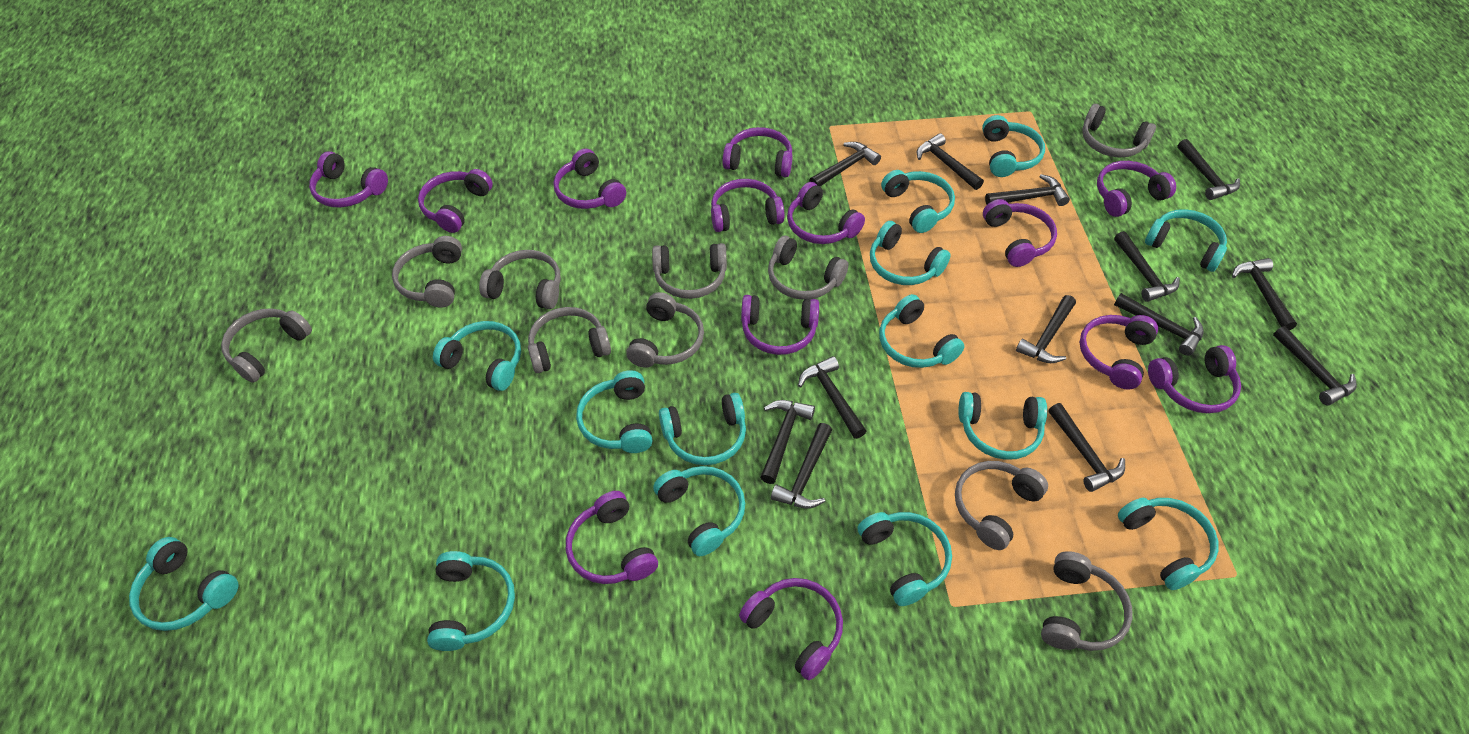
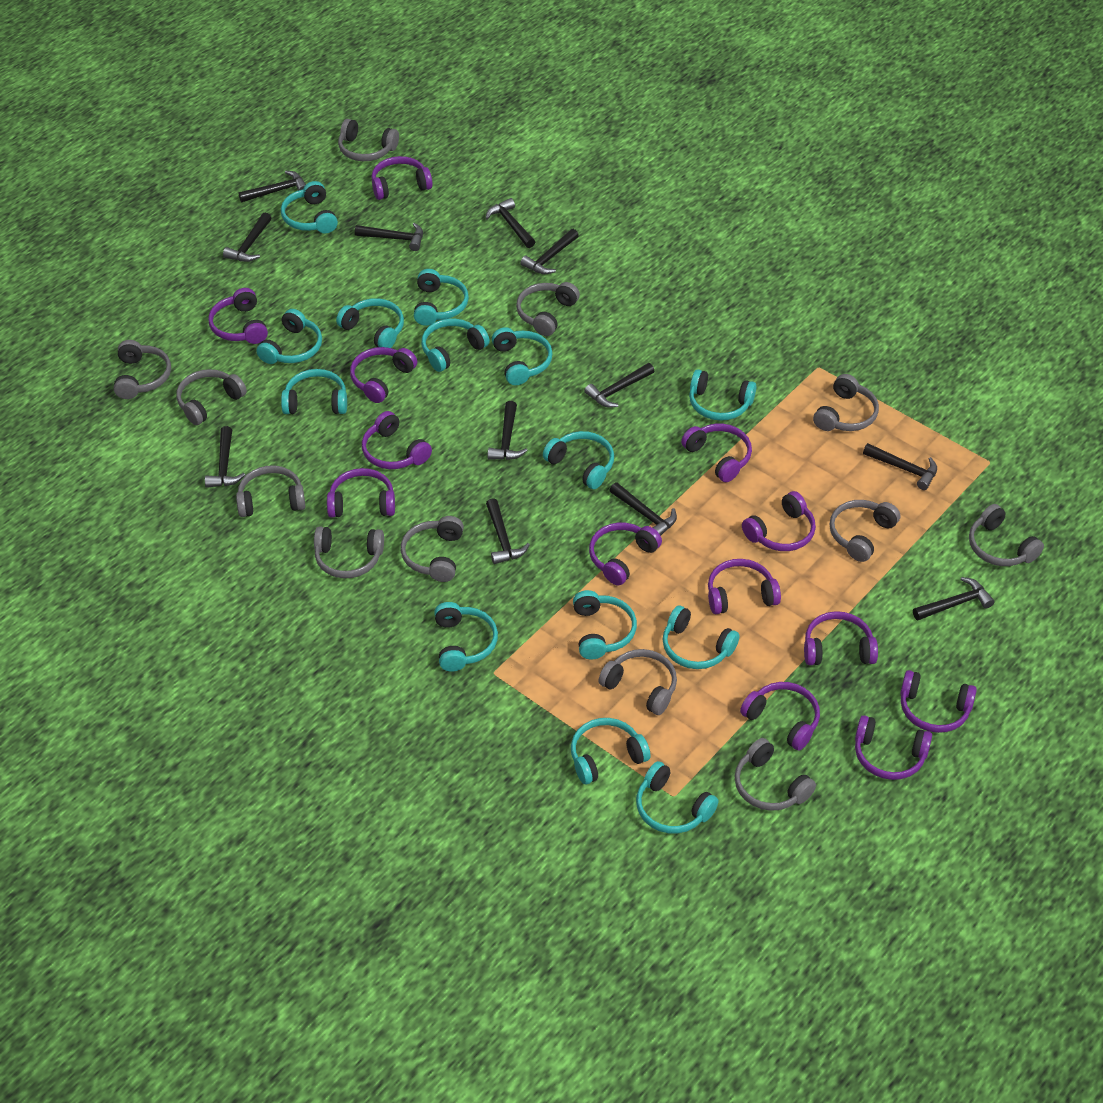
black hammer: 13 -> 12
grey headphones: 10 -> 12

